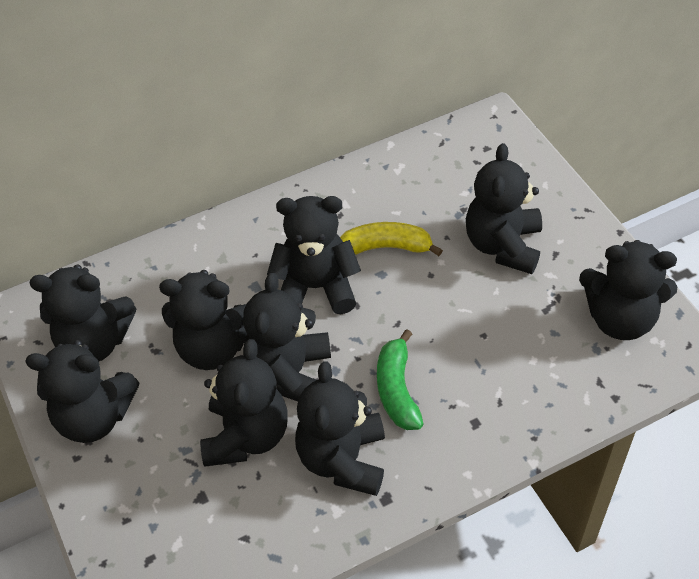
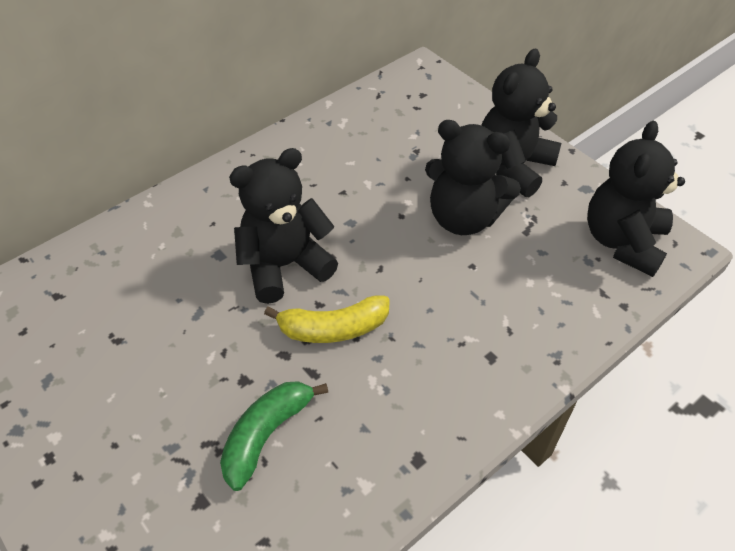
black teddy bear: 9 -> 4

